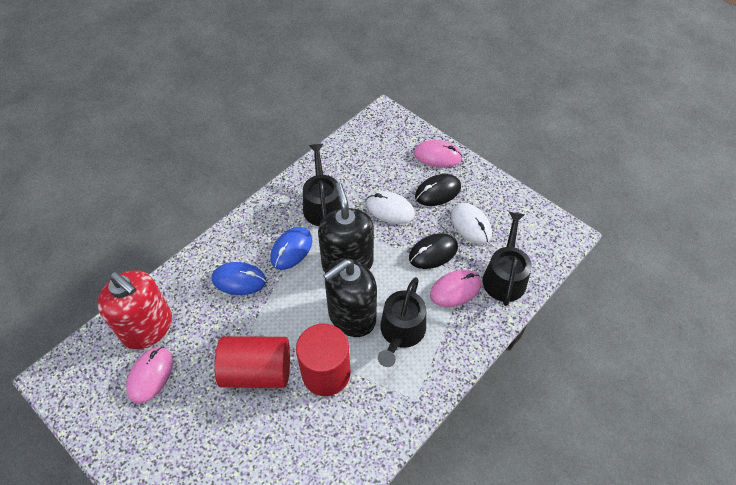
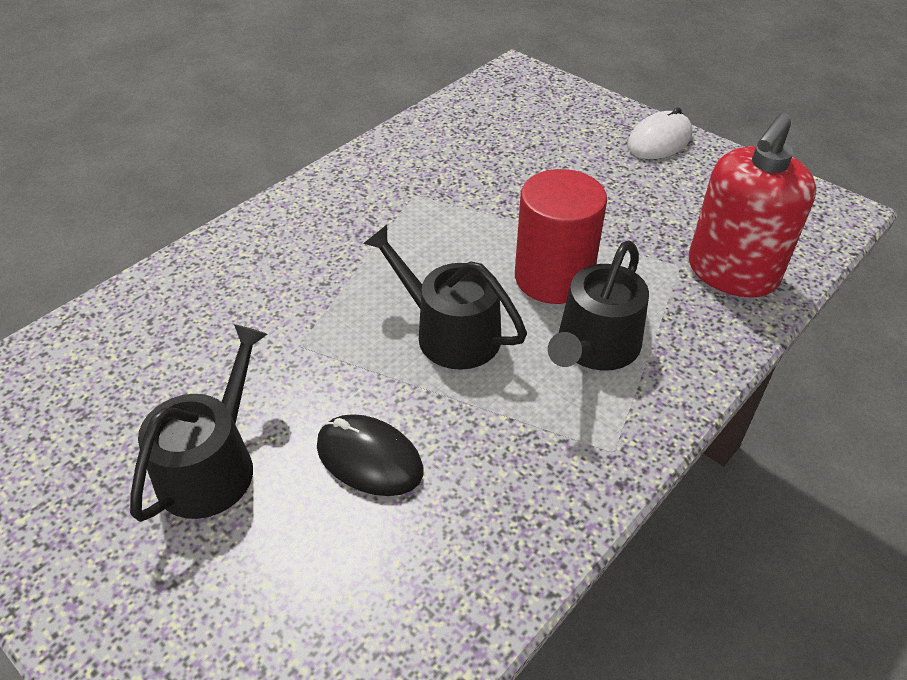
black mouse: 2 -> 1
black soap dispenser: 2 -> 0
blue mouse: 2 -> 0
pink mouse: 3 -> 0
red cylinder: 2 -> 1
white mouse: 2 -> 1

